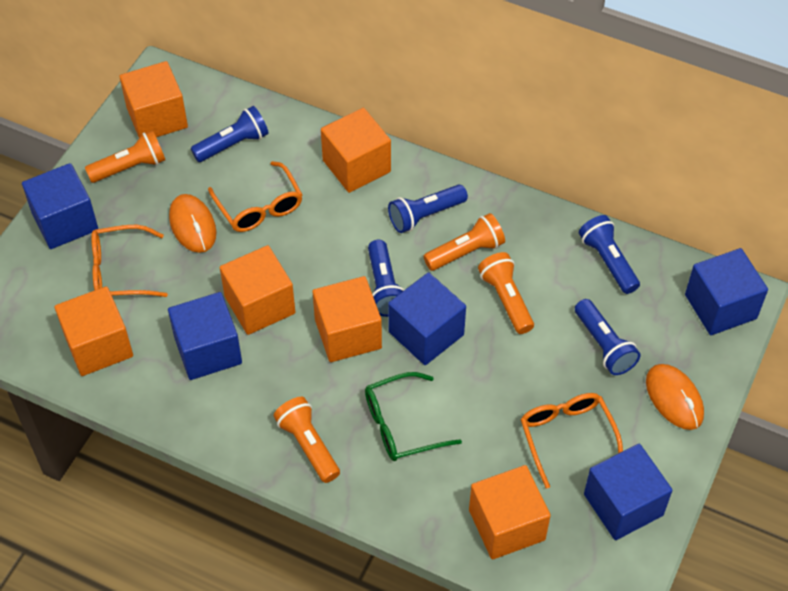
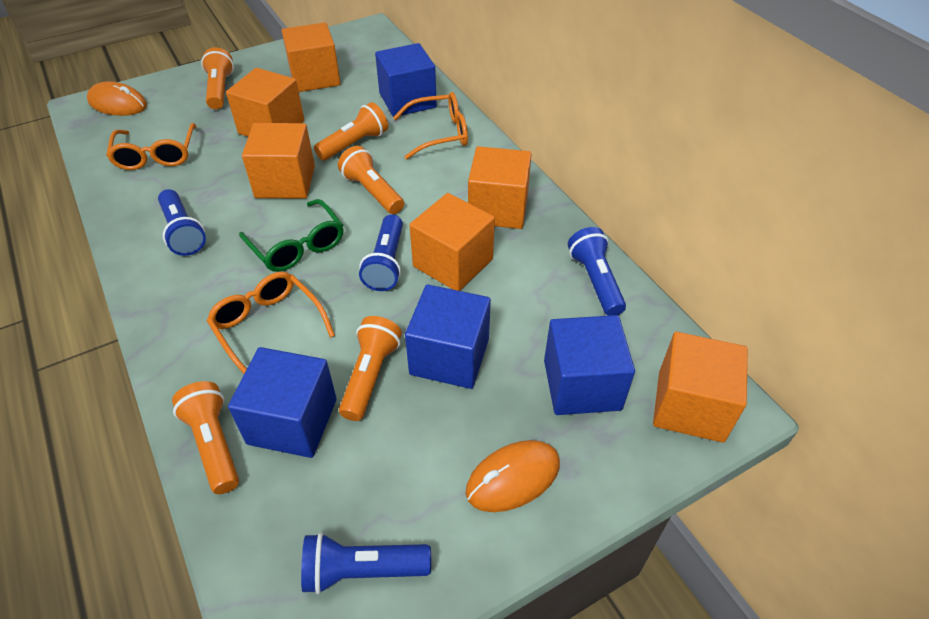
blue cube: 5 -> 4
blue flashlight: 5 -> 4
orange flashlight: 4 -> 5

